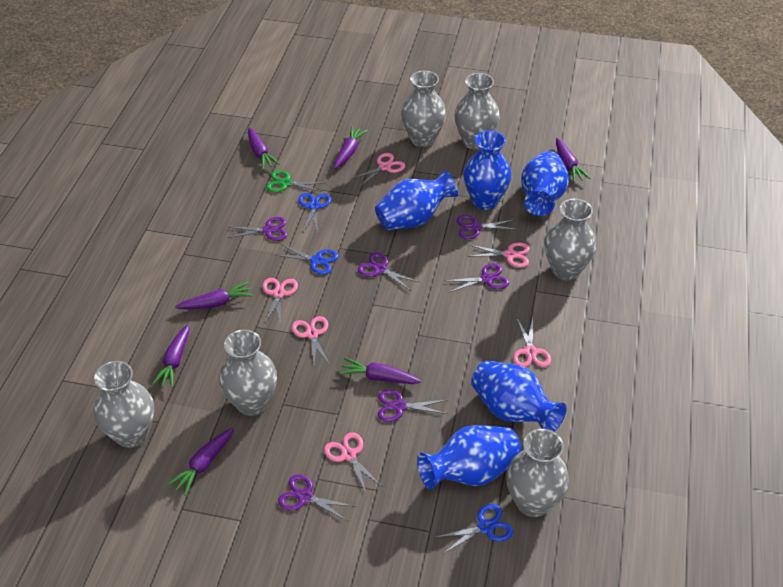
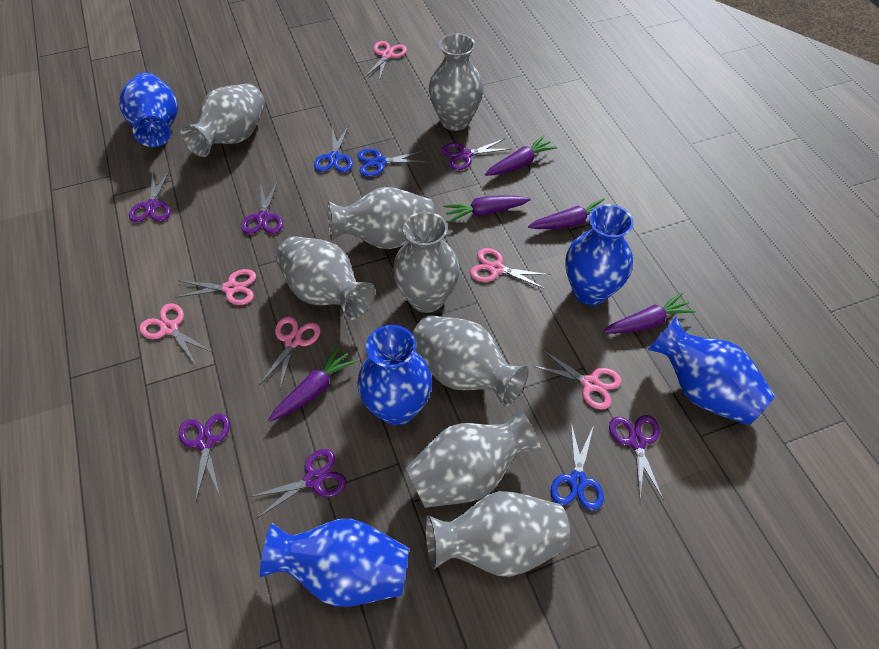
green scissors: 1 -> 0
grey vase: 6 -> 8
purple carrot: 7 -> 5

